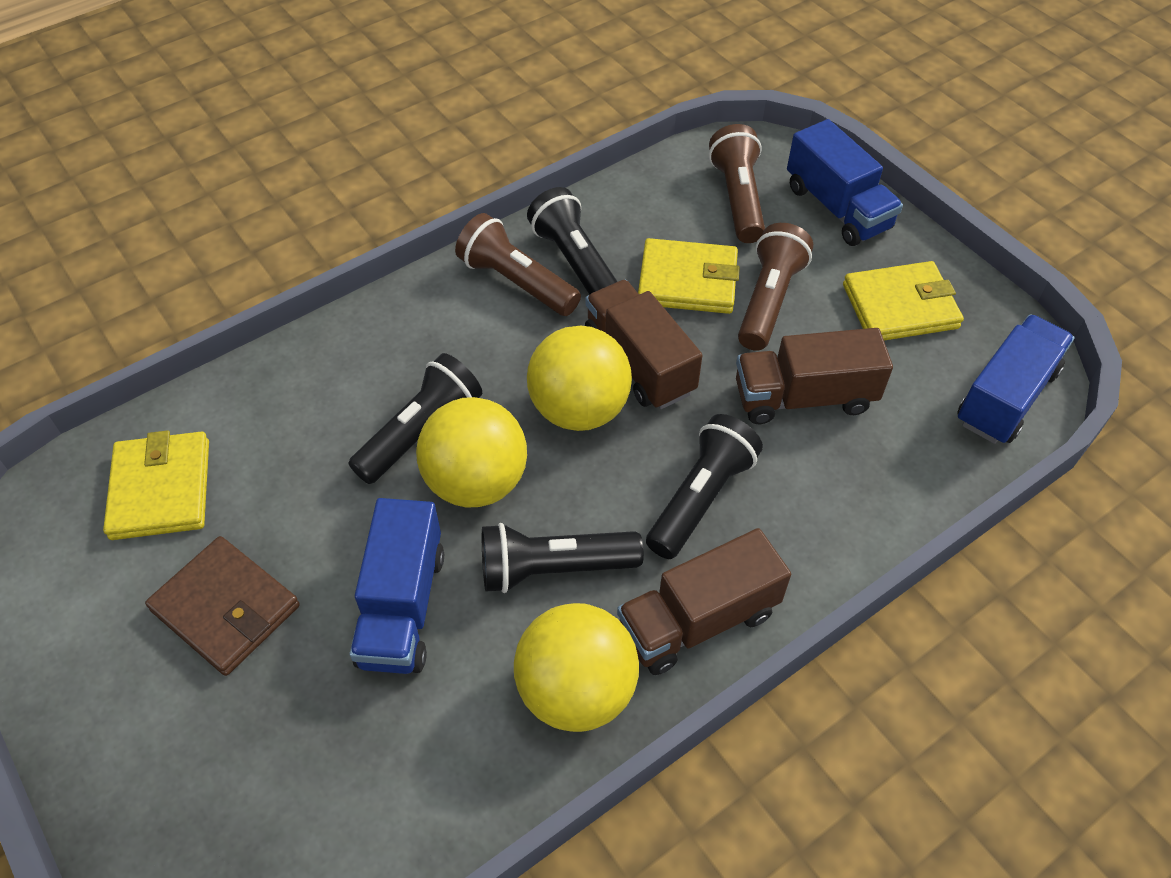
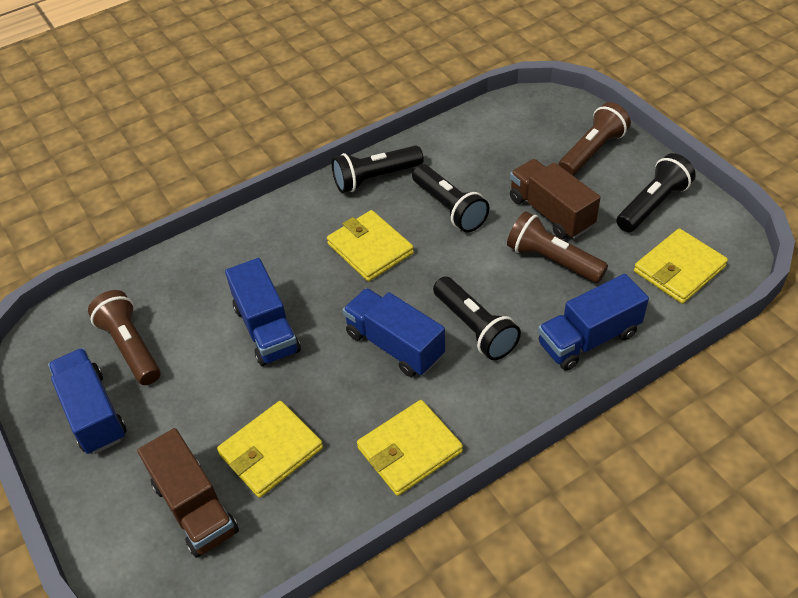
blue truck: 3 -> 4
brown truck: 3 -> 2
brown wallet: 1 -> 0
yellow ball: 3 -> 0
yellow wallet: 3 -> 4

